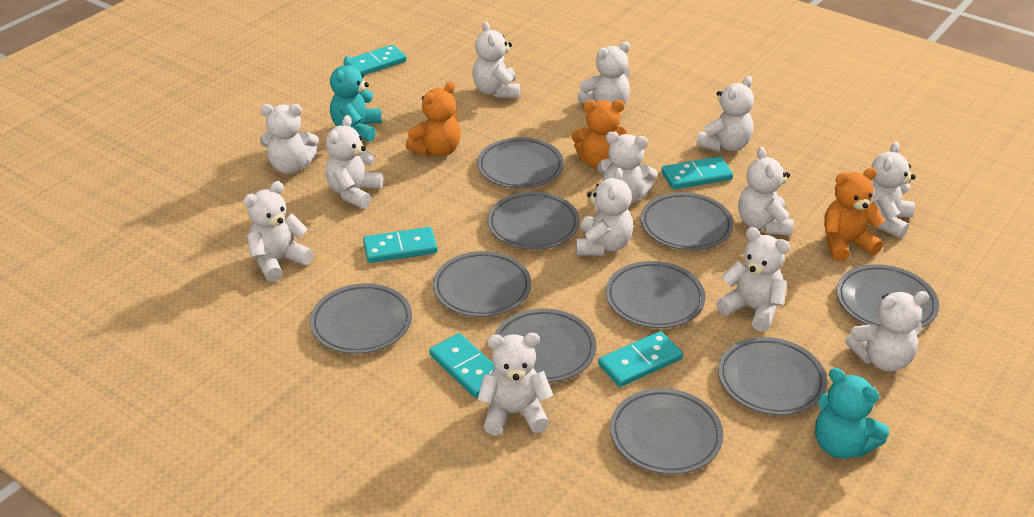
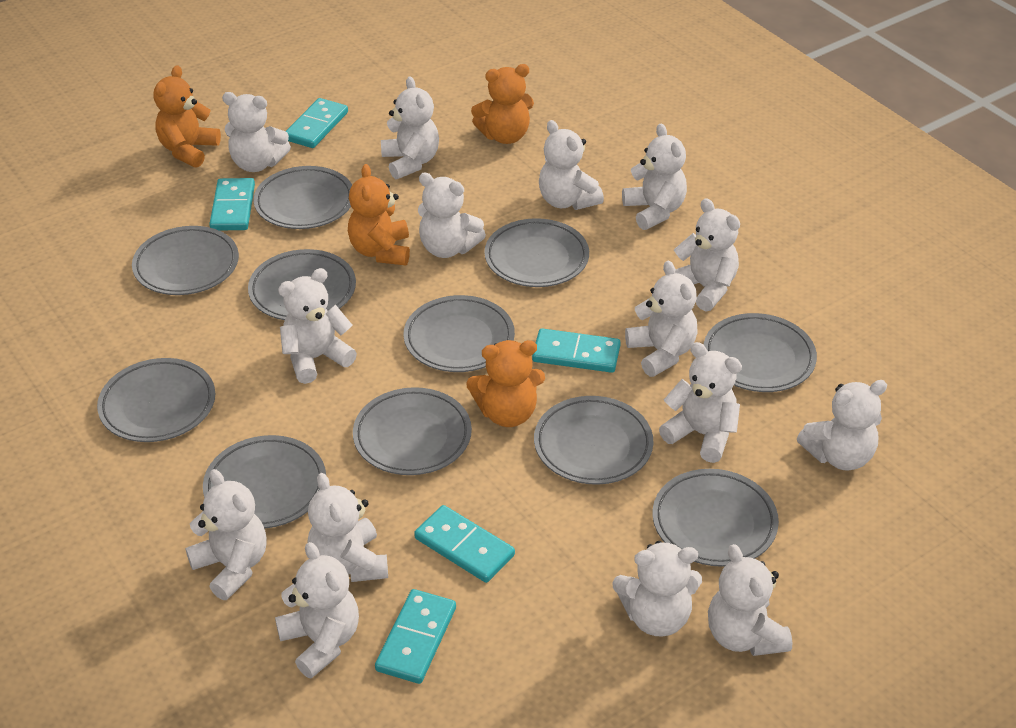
grey plate: 10 -> 11
orange teddy bear: 3 -> 4
turquoise teddy bear: 2 -> 0
white teddy bear: 13 -> 15

